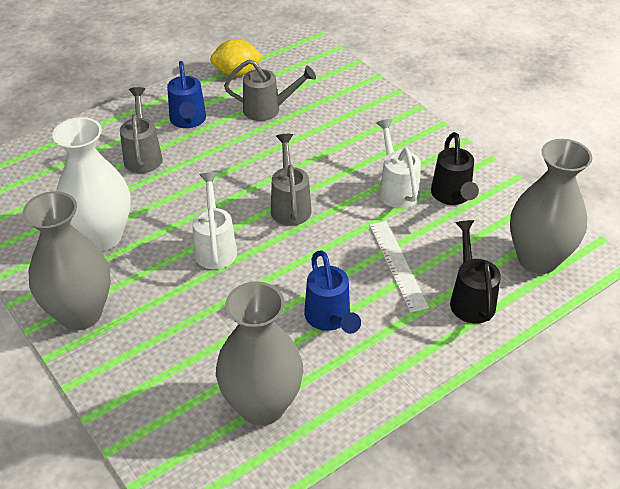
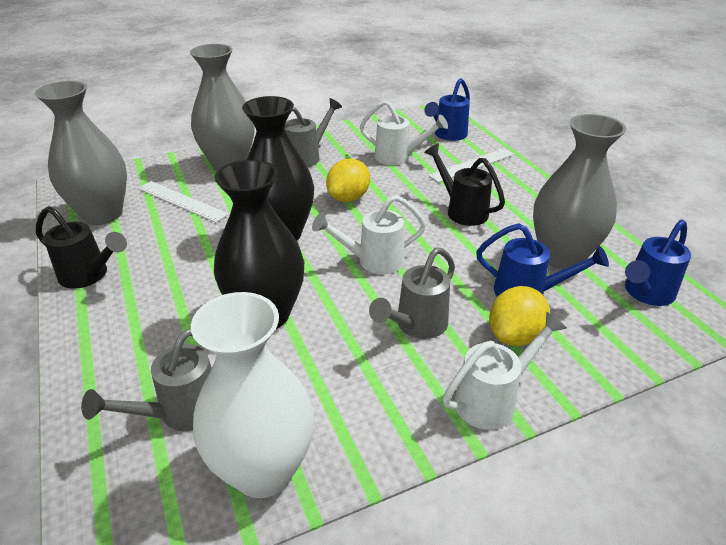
black vase: 0 -> 2
blue watering can: 2 -> 3
white ruler: 1 -> 2
white watering can: 2 -> 3
yellow lemon: 1 -> 2

